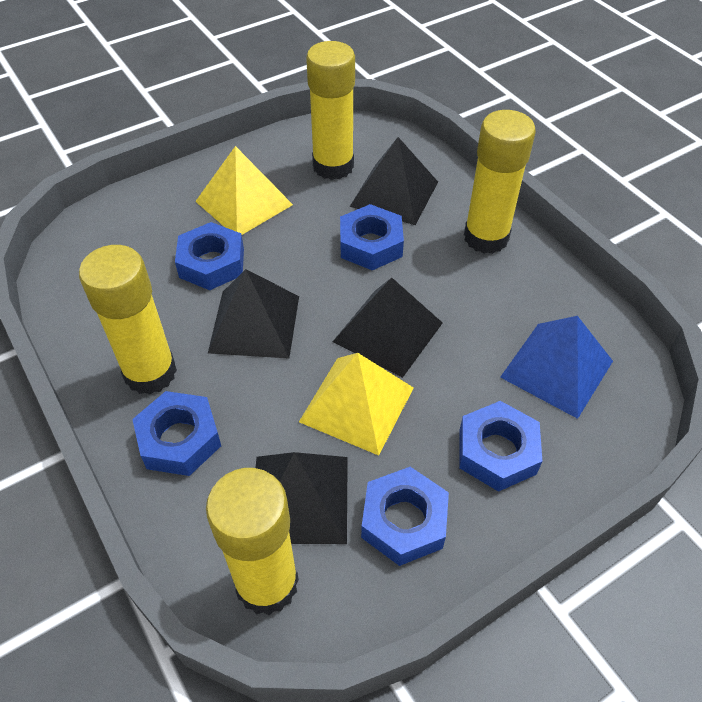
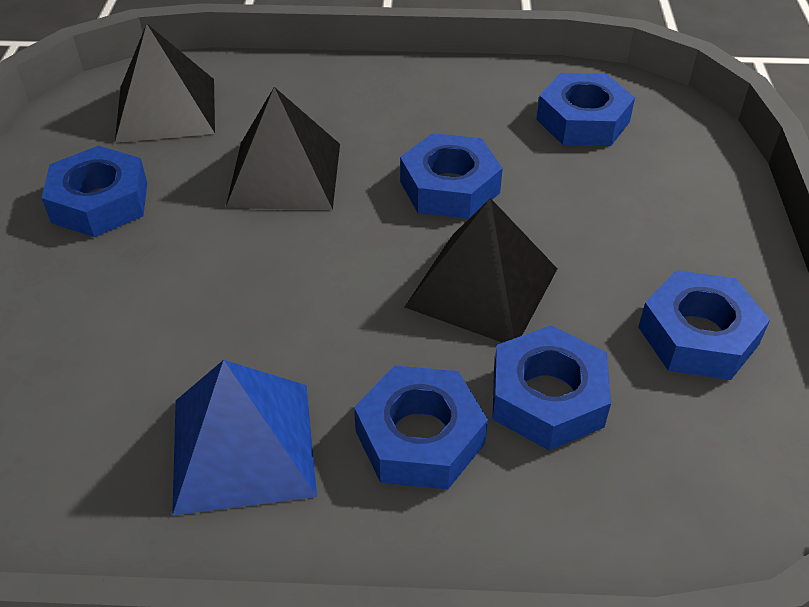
black pyramid: 4 -> 3
blue nut: 5 -> 6
yellow glue stick: 4 -> 0
yellow pyramid: 2 -> 0

